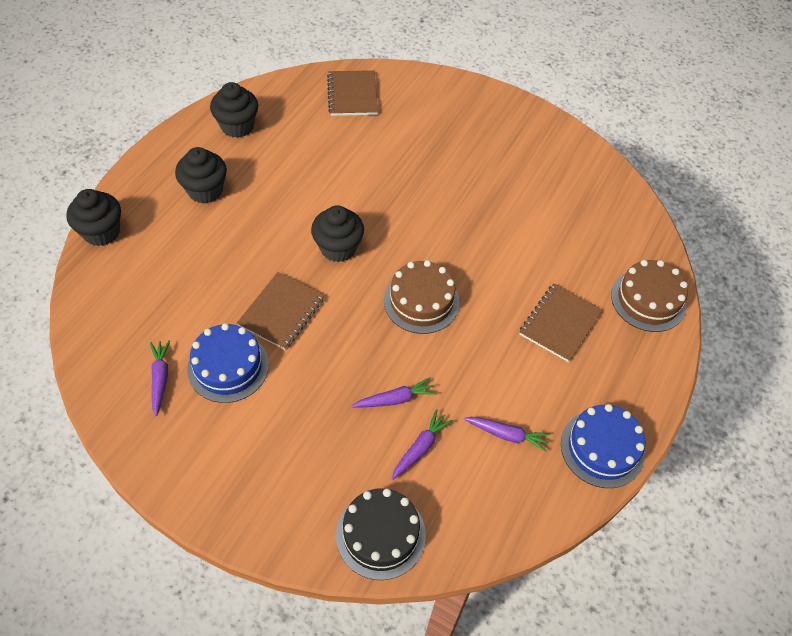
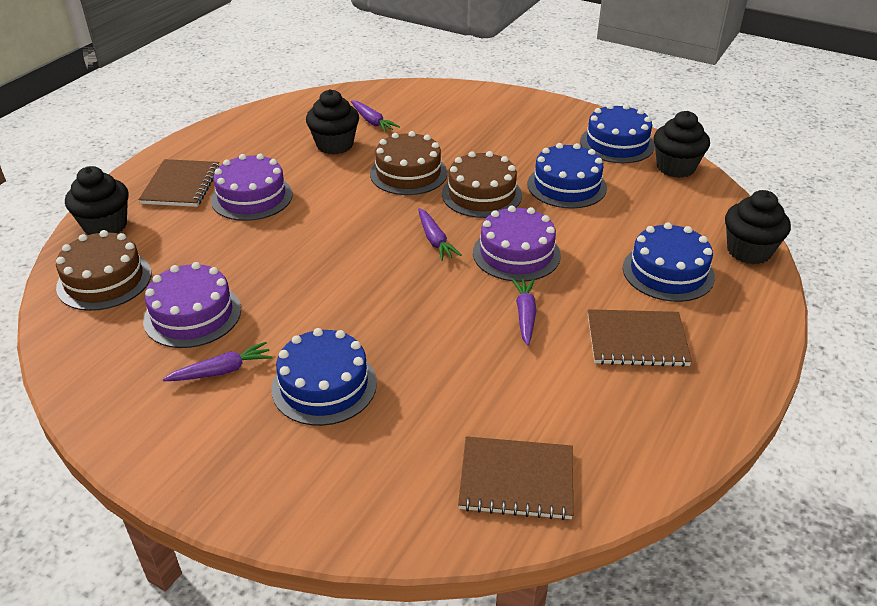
black cake: 1 -> 0
blue cake: 2 -> 4
brown cake: 2 -> 3
purple cake: 0 -> 3

